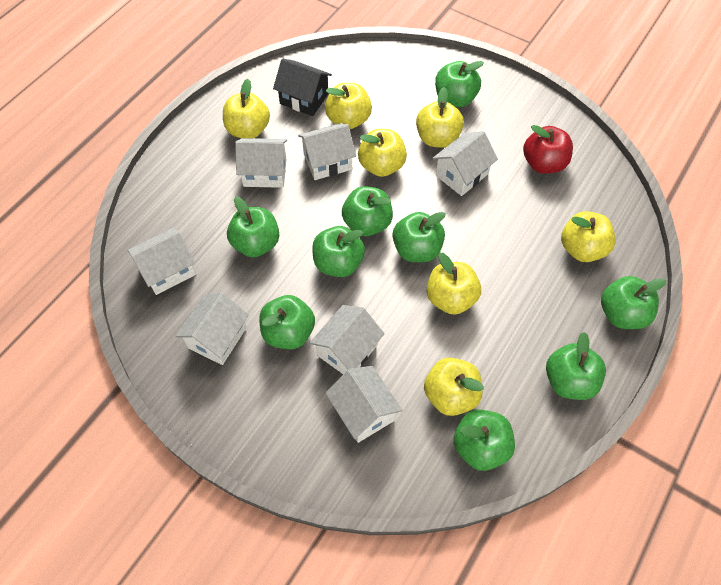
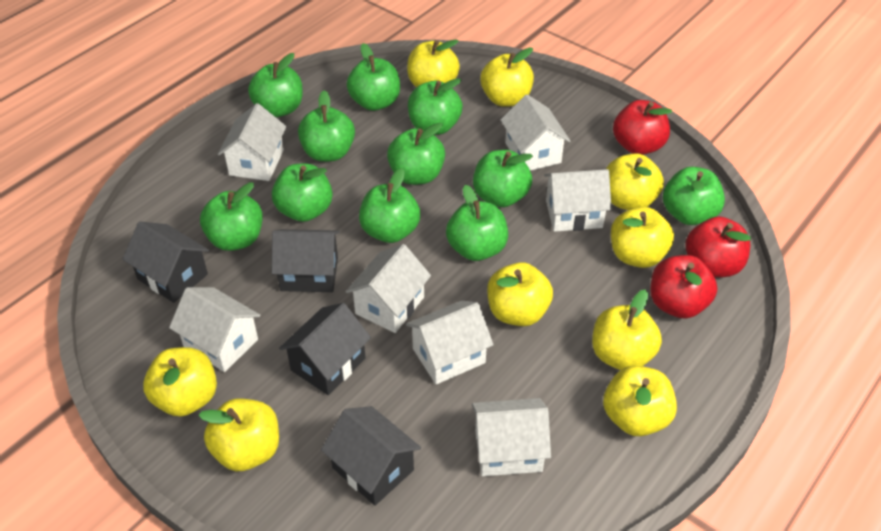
black house: 1 -> 4
green apple: 9 -> 11
red apple: 1 -> 3
yellow apple: 7 -> 9

